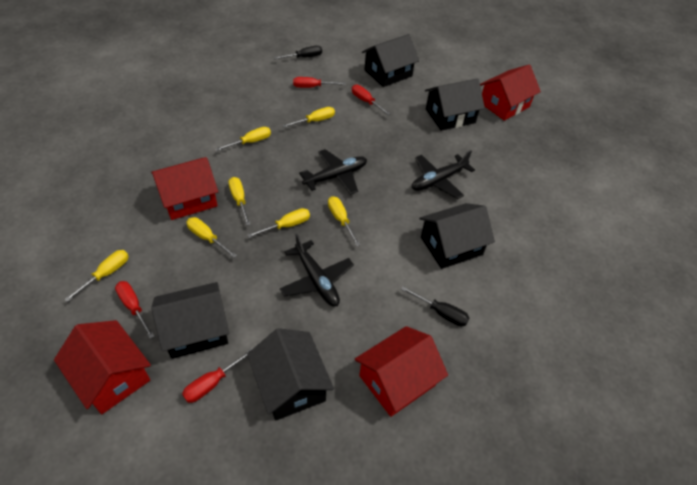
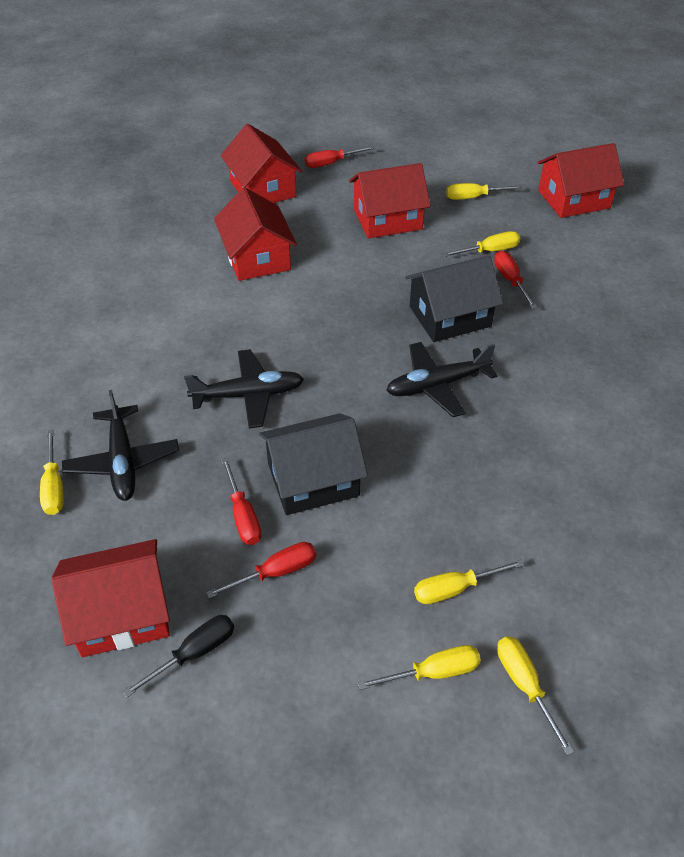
black house: 5 -> 2
black screwdriver: 2 -> 1
red house: 4 -> 5
yellow screwdriver: 7 -> 6

